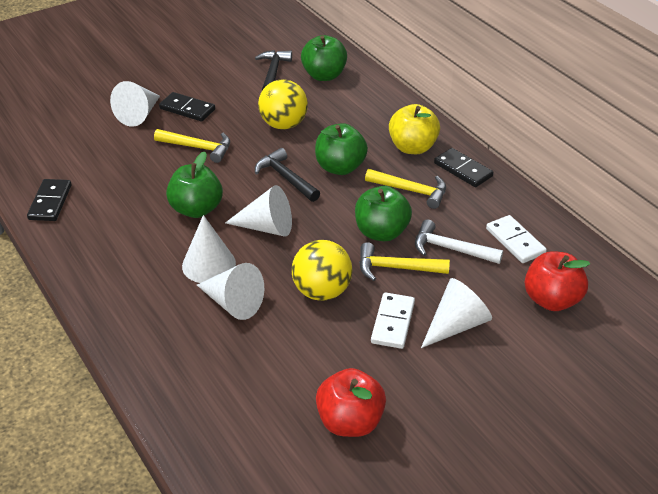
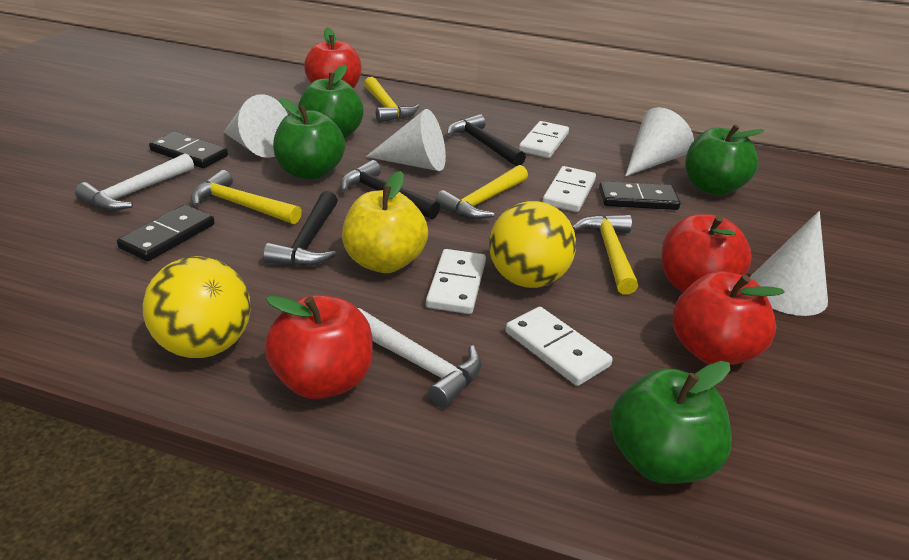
black hammer: 2 -> 3
red apple: 2 -> 4
white cone: 5 -> 4
white domino: 2 -> 4
white hammer: 1 -> 2
yellow hammer: 3 -> 4

